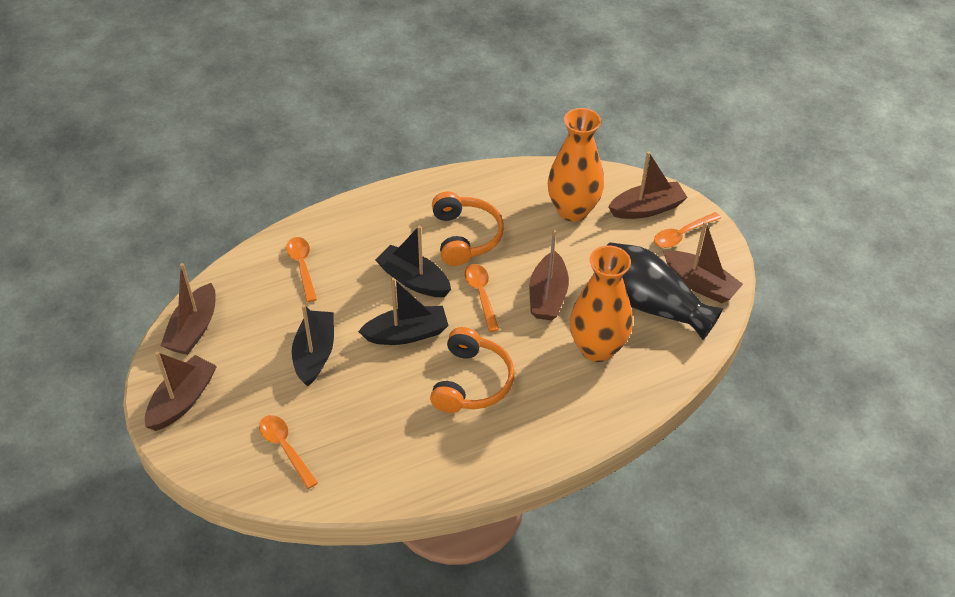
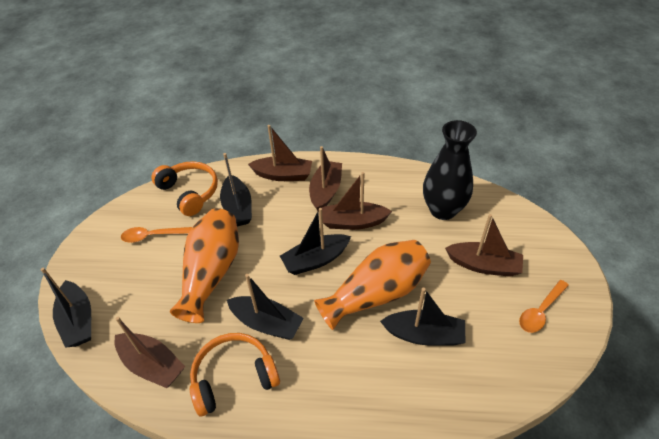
black boat: 3 -> 5
orange spoon: 4 -> 2

